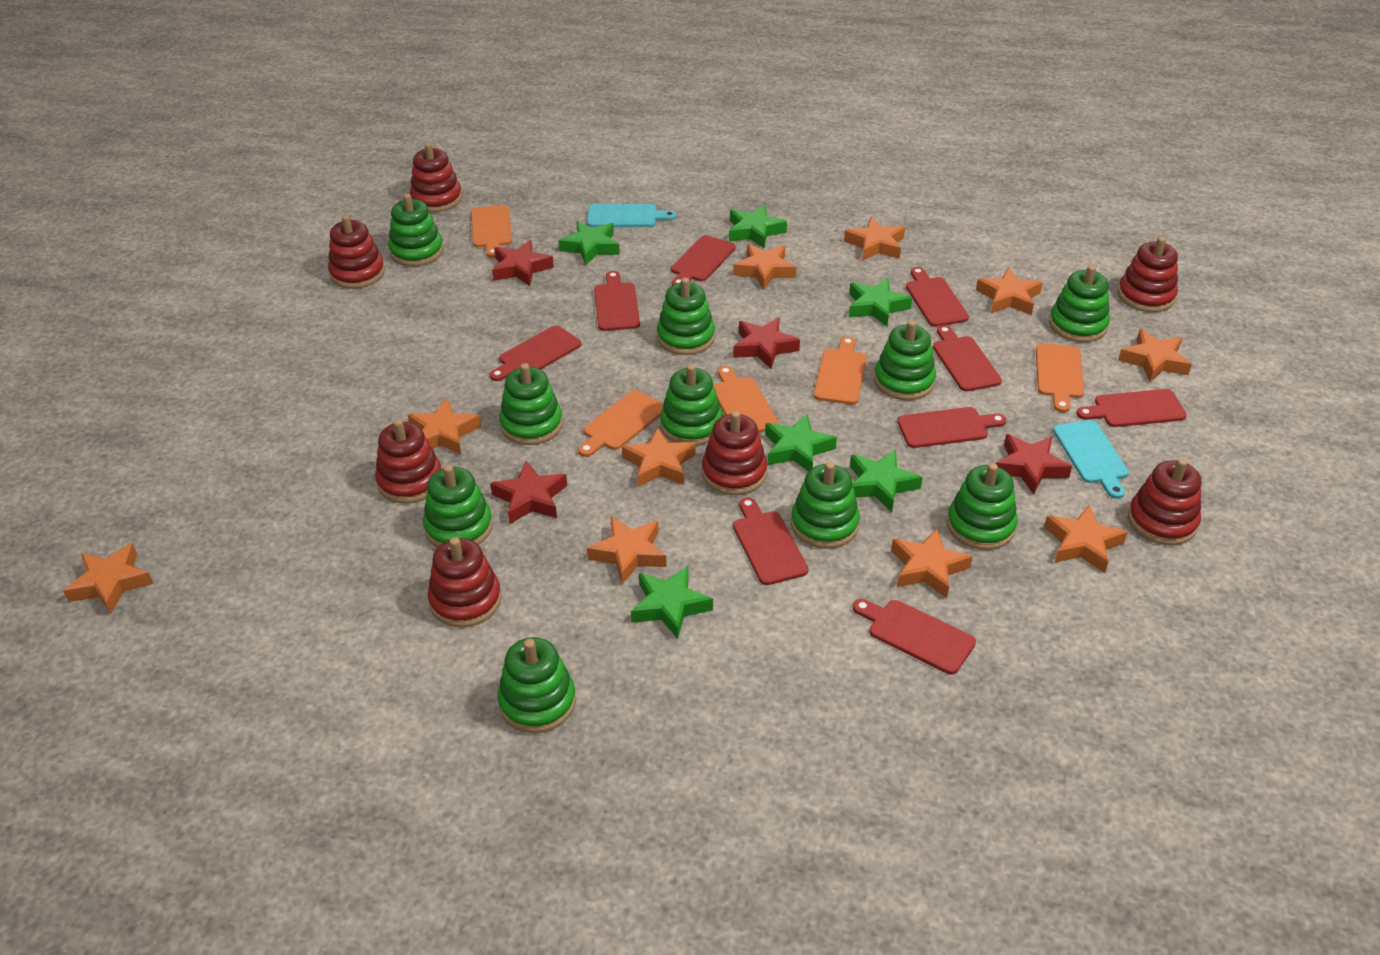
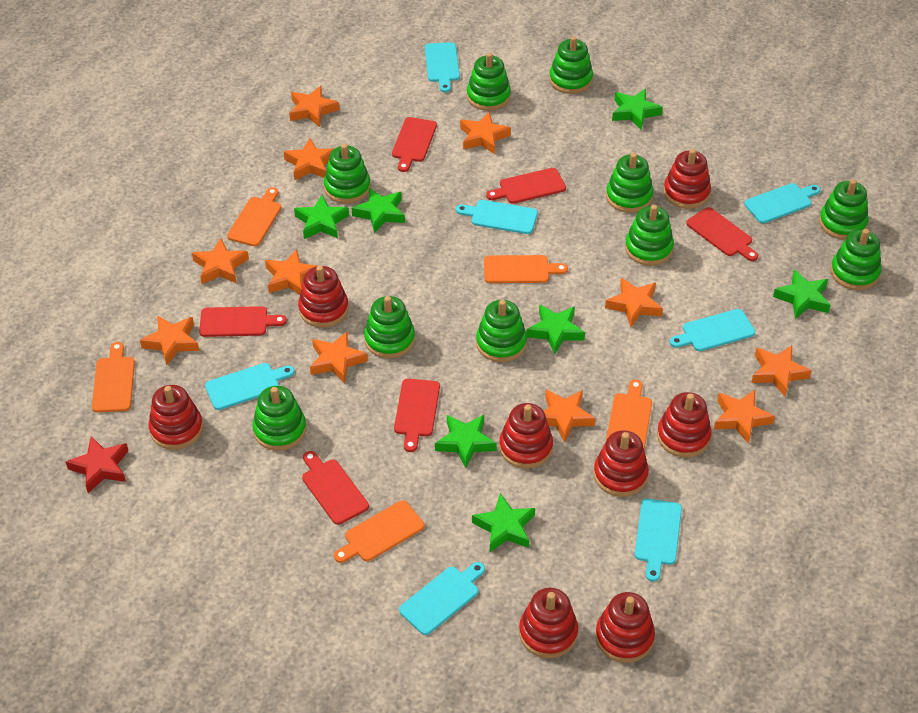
green star: 6 -> 7
orange star: 10 -> 11
red cutting board: 9 -> 6
red stacking toy: 7 -> 8
red star: 4 -> 1
turquoise cutting board: 2 -> 7

